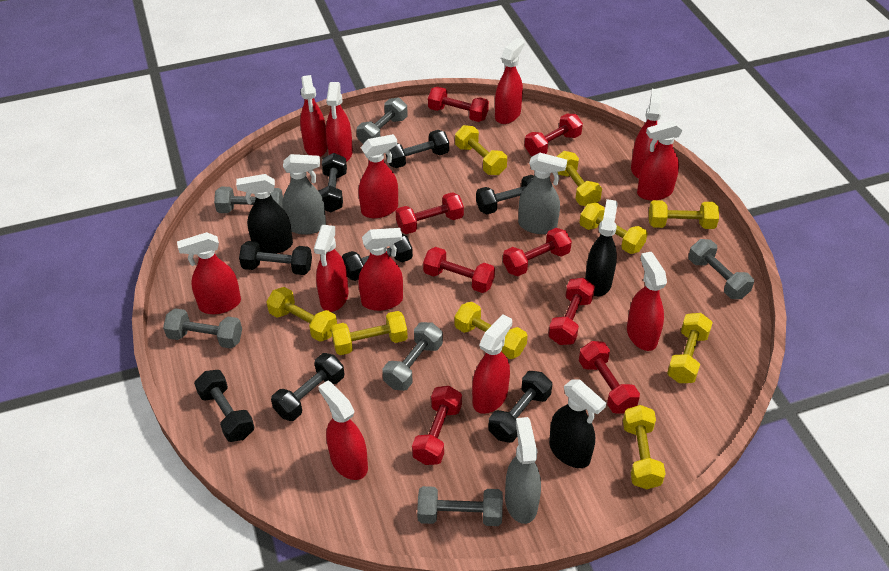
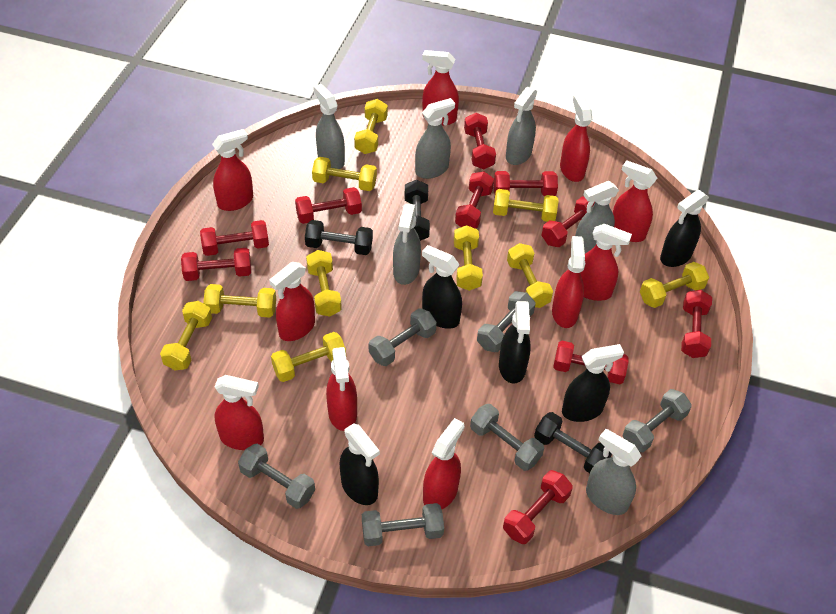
black dumbbell: 8 -> 3
black spray bottle: 3 -> 5
grey spray bottle: 3 -> 6
red dumbbell: 8 -> 10
red spray bottle: 12 -> 10
yellow dumbbell: 9 -> 10

